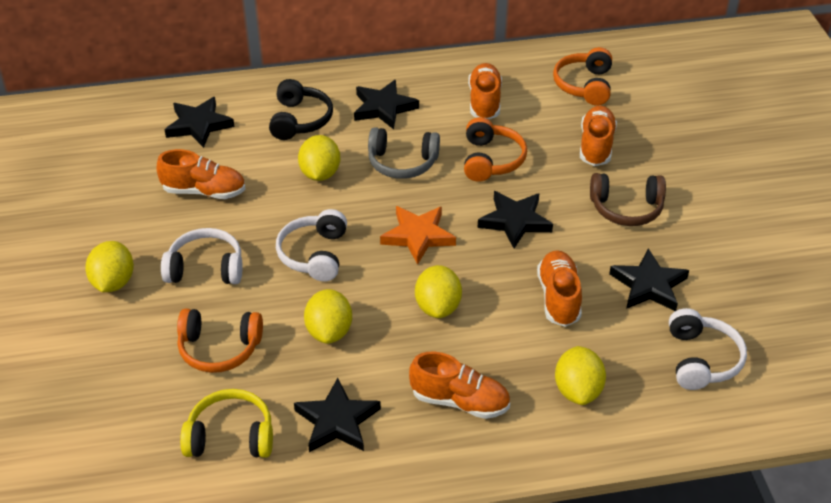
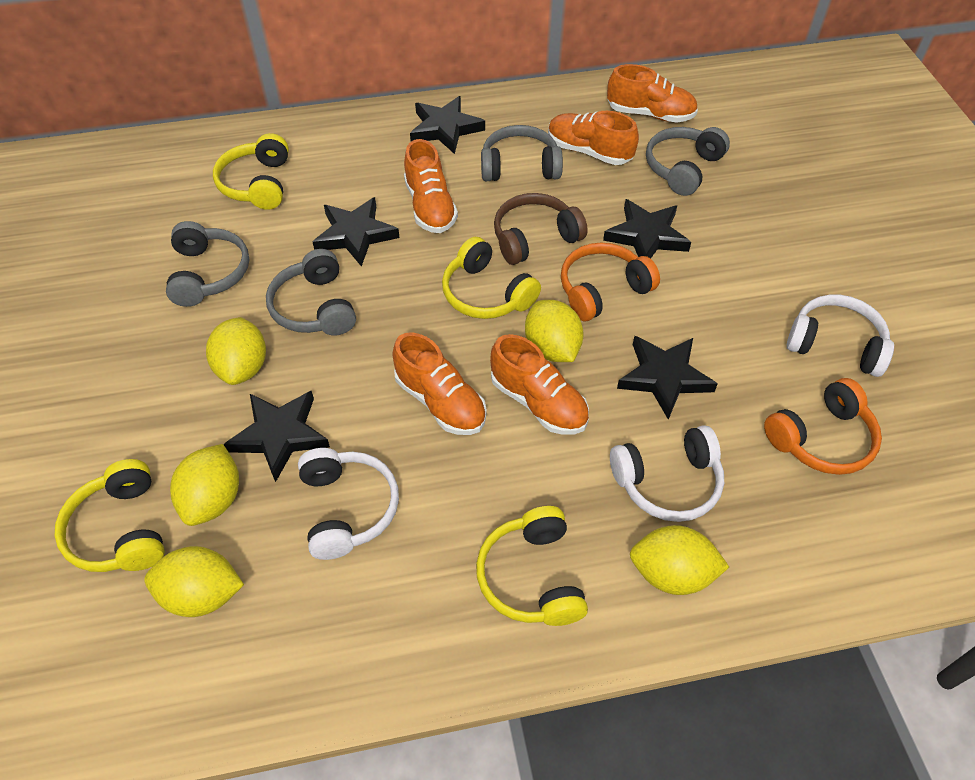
black headphones: 1 -> 0
grey headphones: 1 -> 4
orange headphones: 3 -> 2
orange star: 1 -> 0
yellow headphones: 1 -> 4

